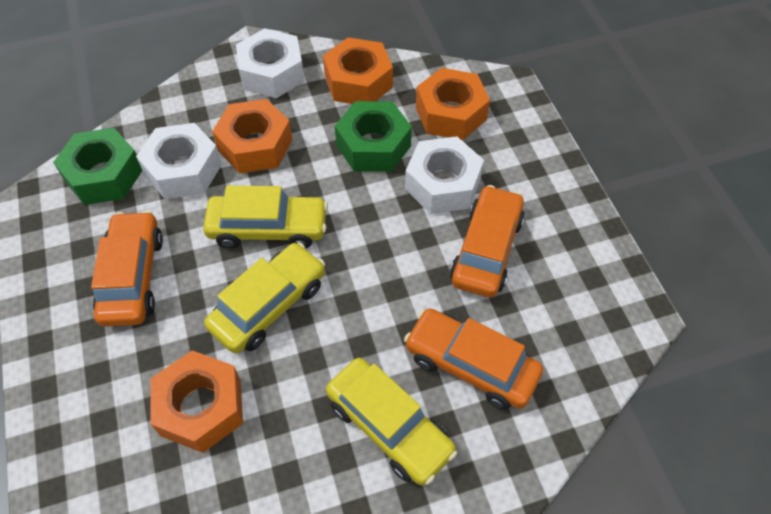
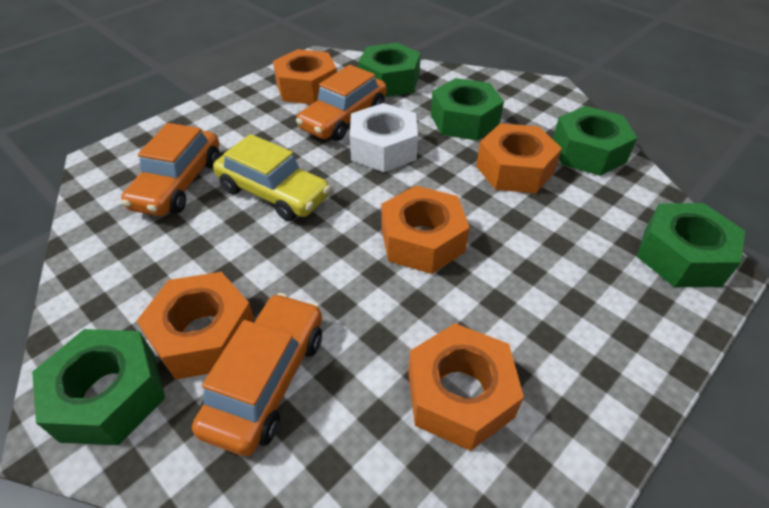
green nut: 2 -> 5
orange nut: 4 -> 5
white nut: 3 -> 1
yellow car: 3 -> 1

